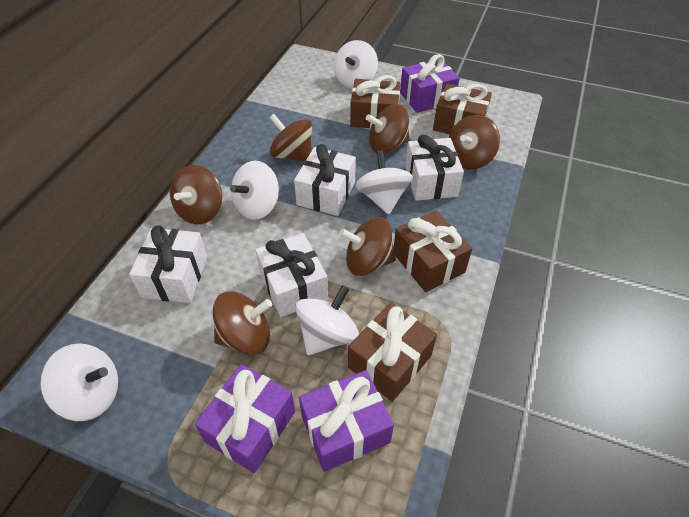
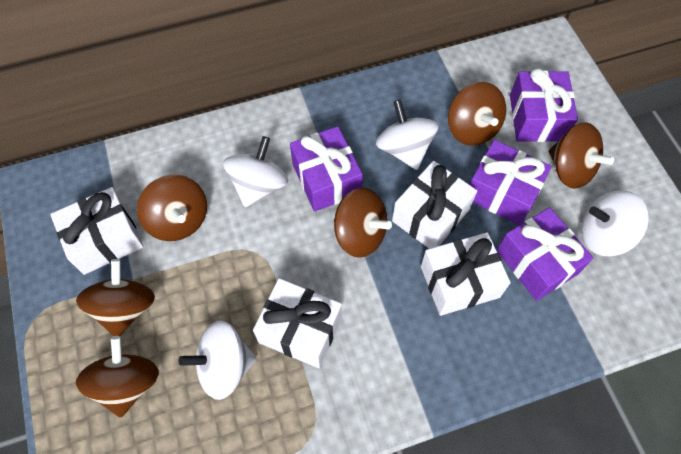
brown gift: 4 -> 0
purple gift: 3 -> 4
white spinning top: 5 -> 4

